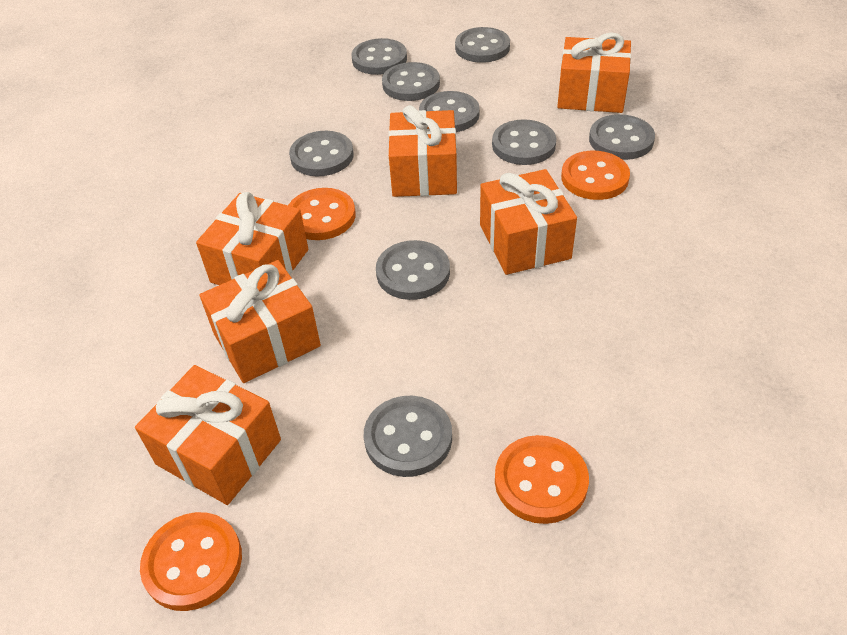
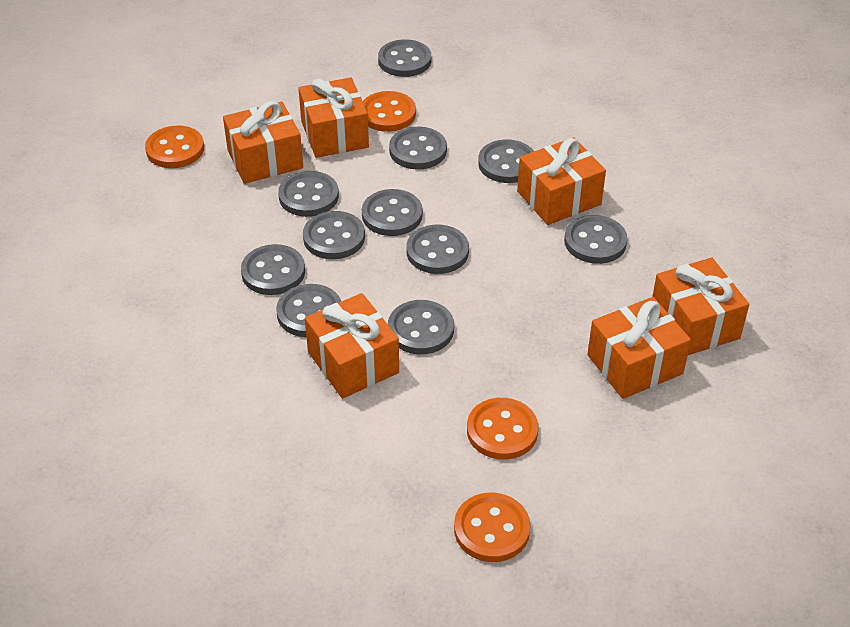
grey button: 9 -> 11

